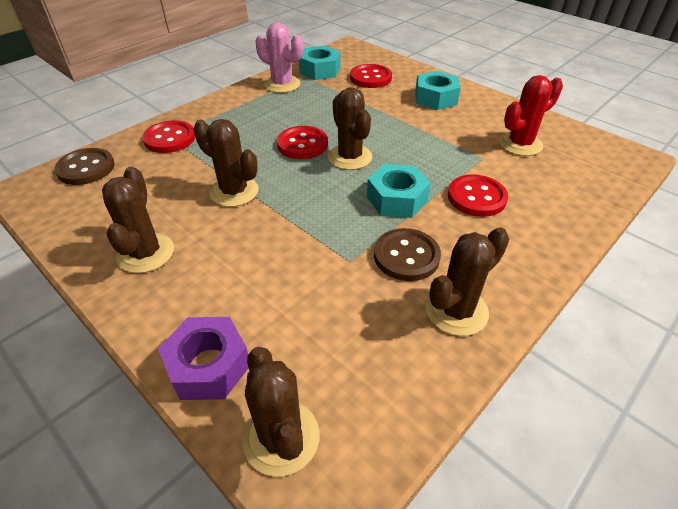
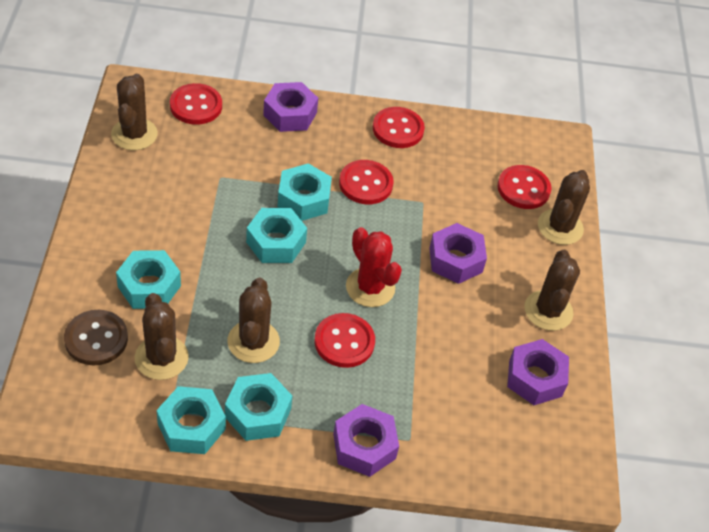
brown button: 2 -> 1
pink cactus: 1 -> 0
purple nut: 1 -> 4
red button: 4 -> 5
turquoise nut: 3 -> 5

